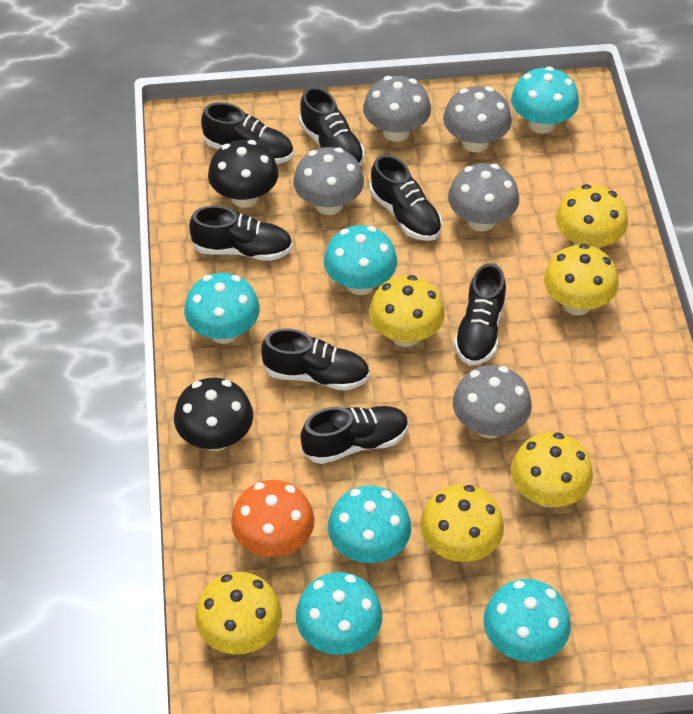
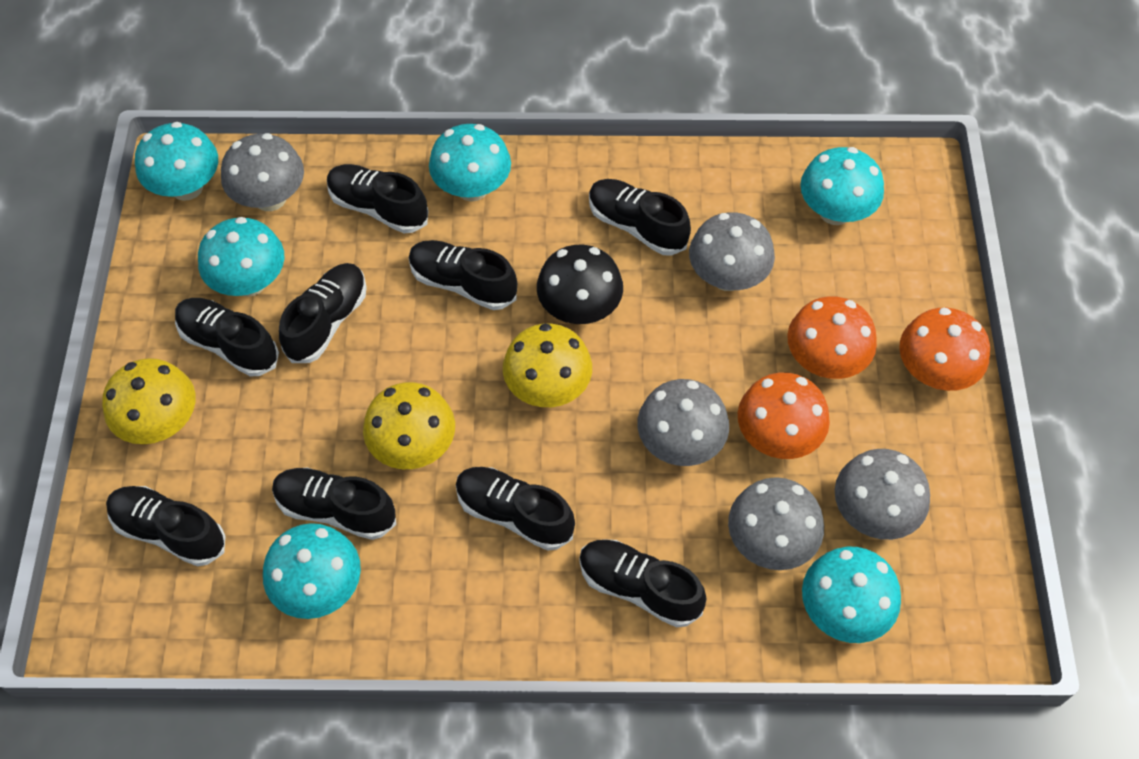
black mushroom: 2 -> 1
black shoe: 7 -> 9
orange mushroom: 1 -> 3
yellow mushroom: 6 -> 3

